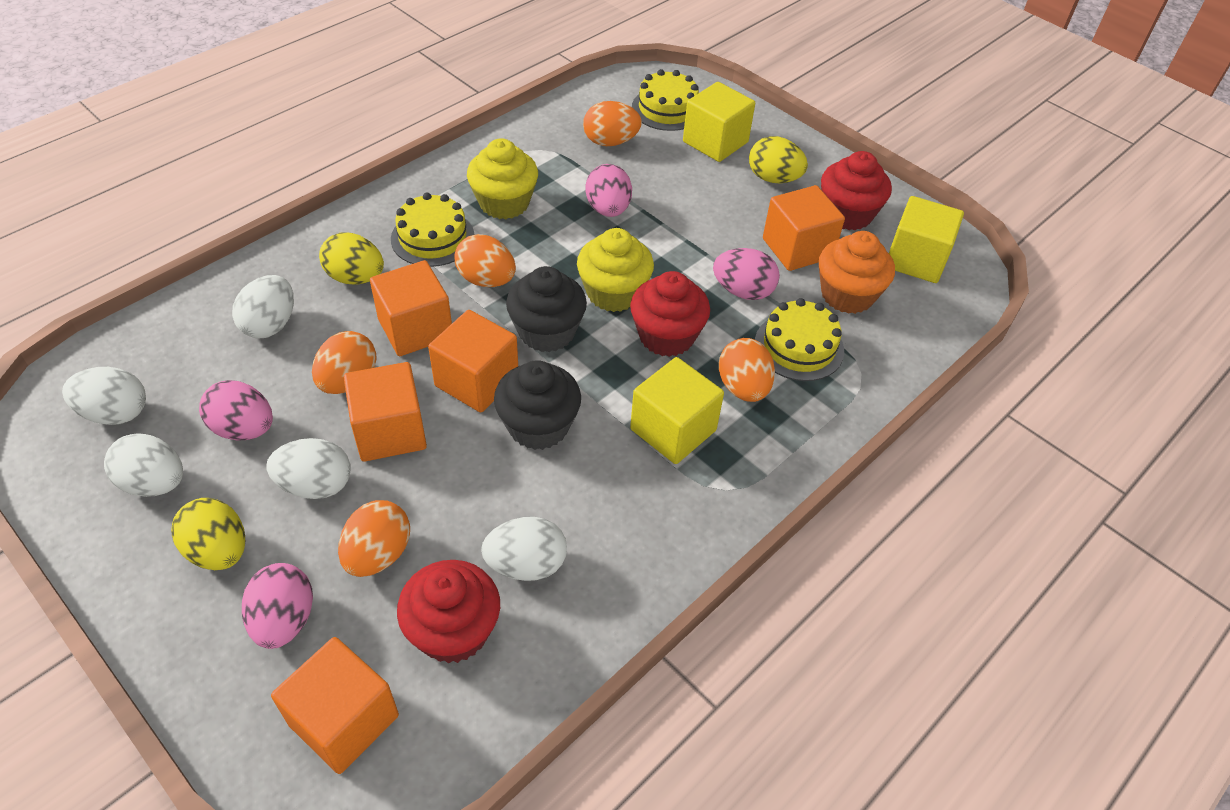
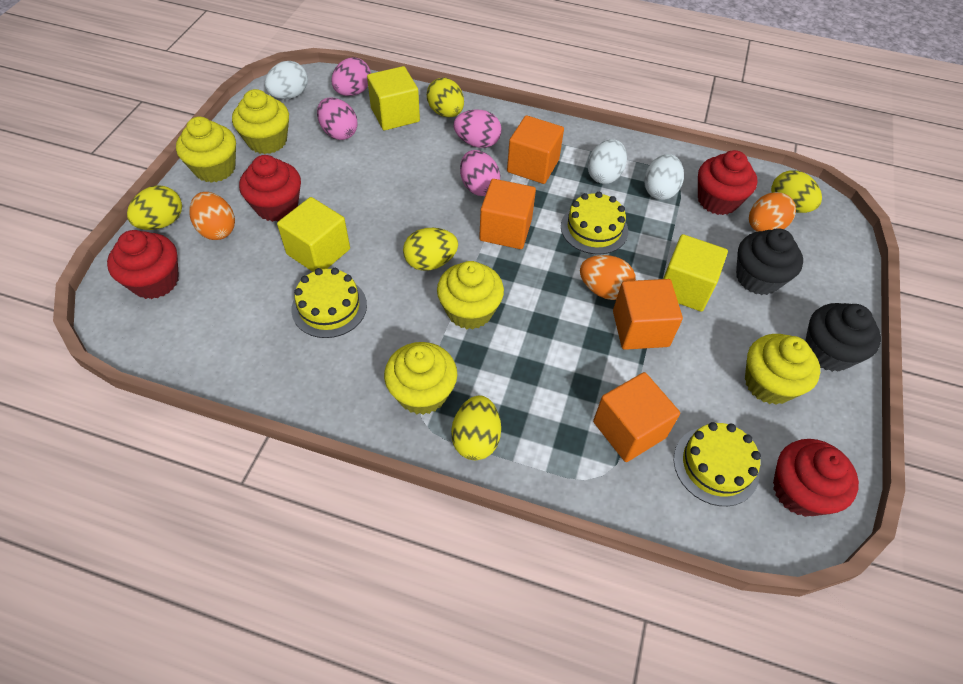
orange cube: 5 -> 4
orange cupcake: 1 -> 0
orange egg: 5 -> 3
red cupcake: 3 -> 4
white egg: 5 -> 3
yellow cupcake: 2 -> 5
yellow egg: 3 -> 5

